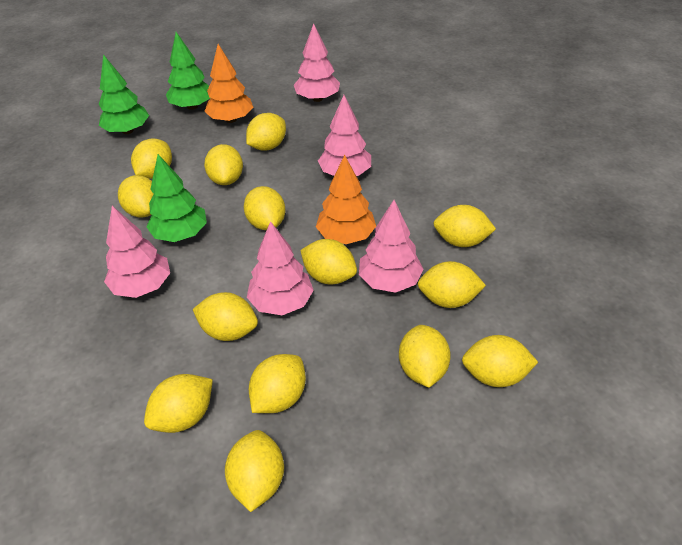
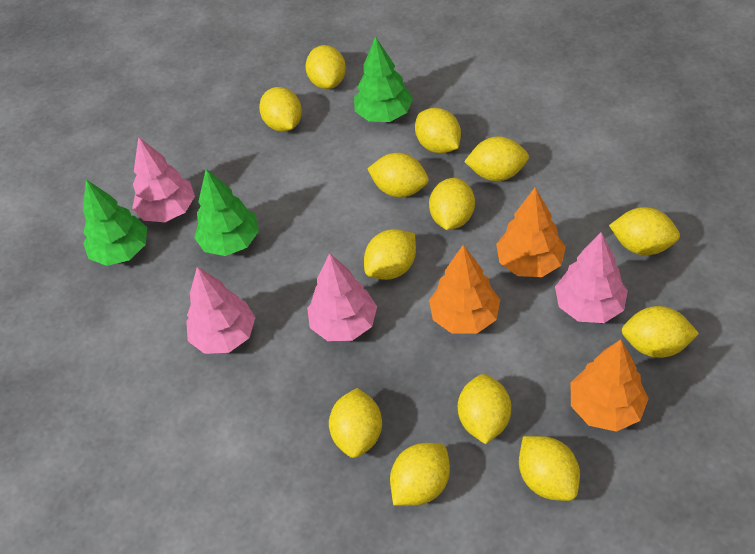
orange tree: 2 -> 3
pink tree: 5 -> 4
yellow lemon: 14 -> 13

